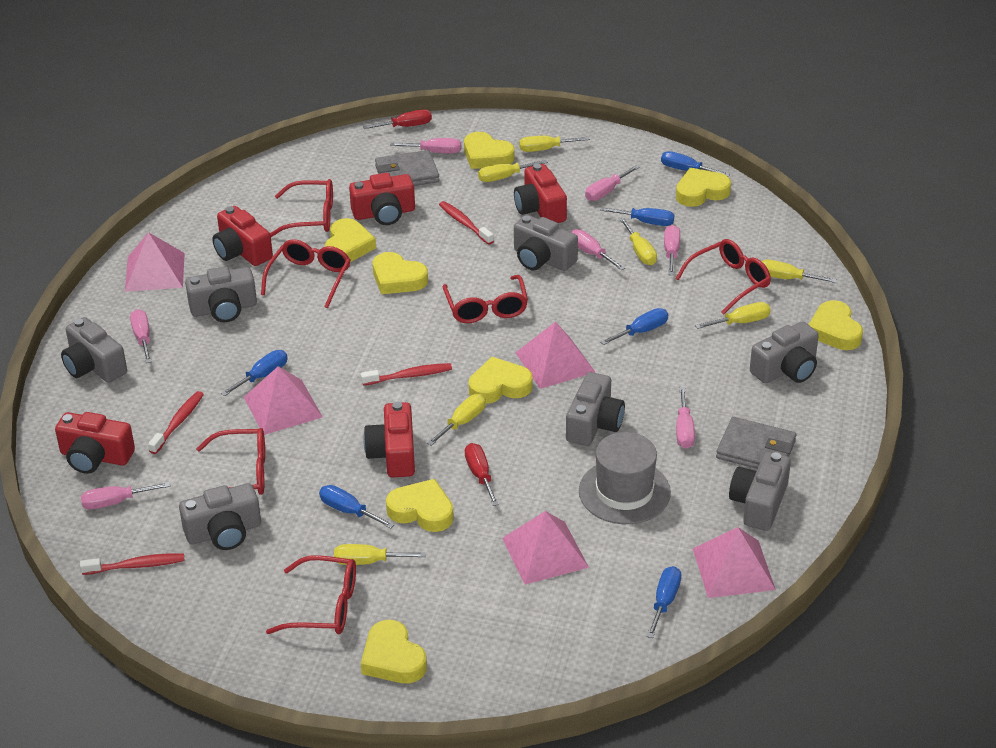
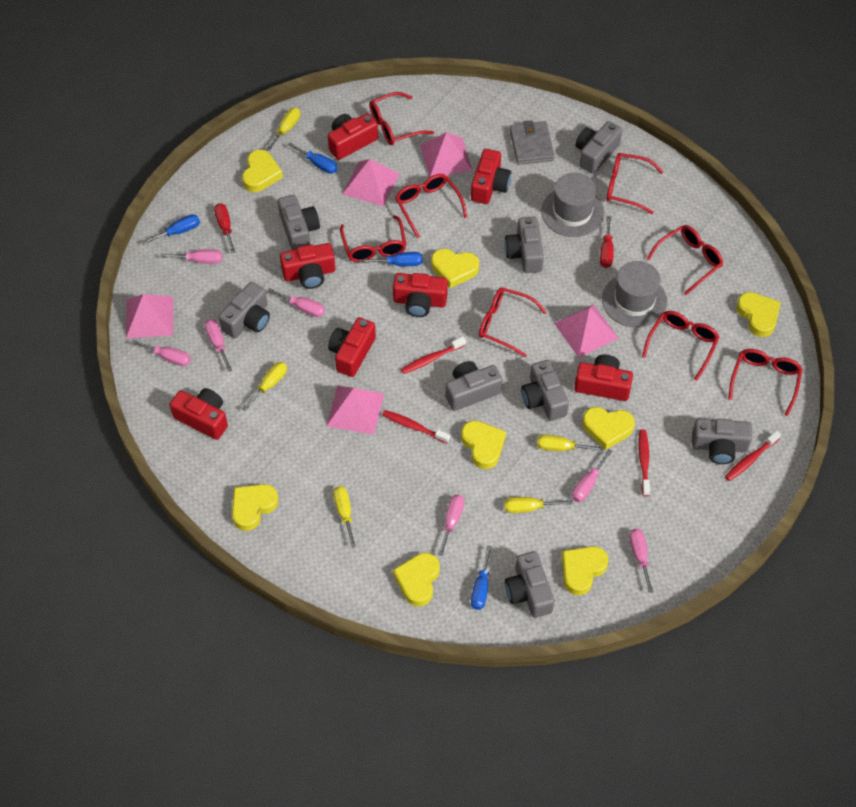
blue screwdriver: 6 -> 4
grey camera: 7 -> 8
grey hat: 1 -> 2
grey wallet: 2 -> 1
red camera: 5 -> 7
red glasses: 6 -> 8
yellow screwdriver: 7 -> 5

